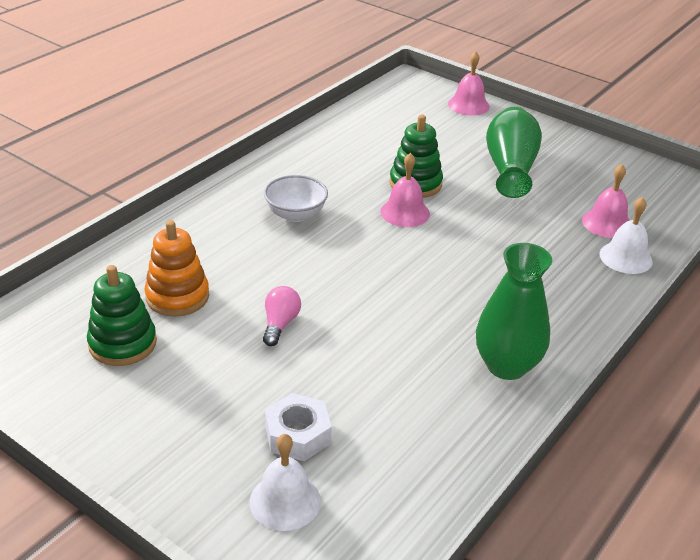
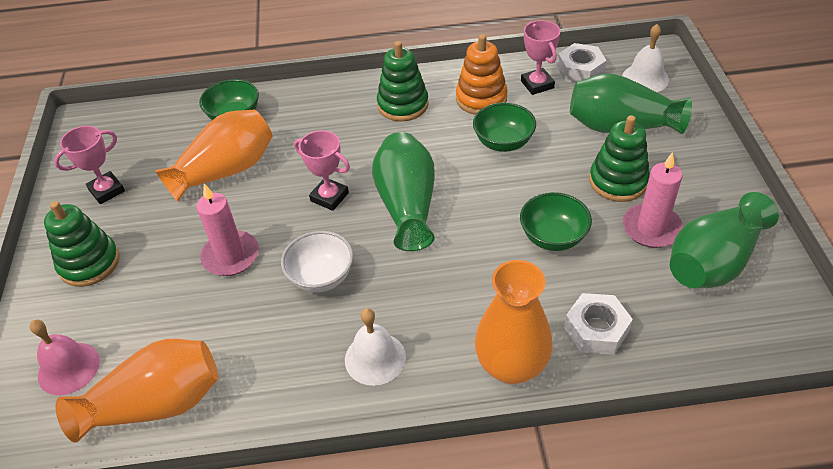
green bowl: 0 -> 3
green stacking toy: 2 -> 3
green vase: 2 -> 3
orange vase: 0 -> 3
pink bell: 3 -> 1
pink candle: 0 -> 2
pink light bulb: 1 -> 0
pink trophy: 0 -> 3
white nut: 1 -> 2

